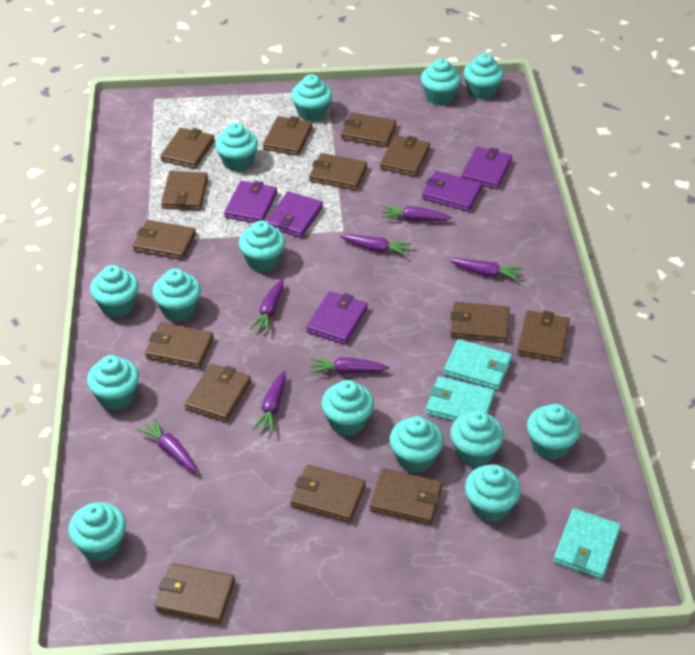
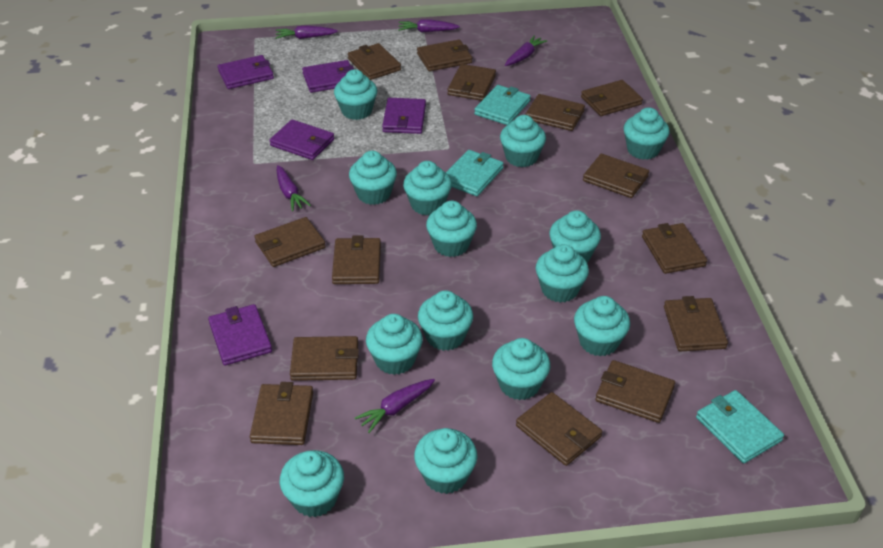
purple carrot: 7 -> 5

